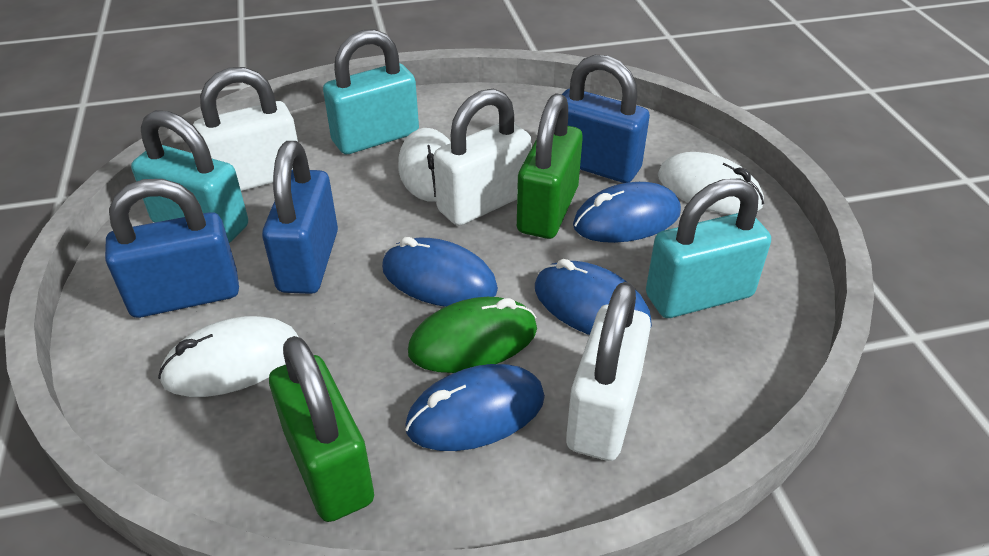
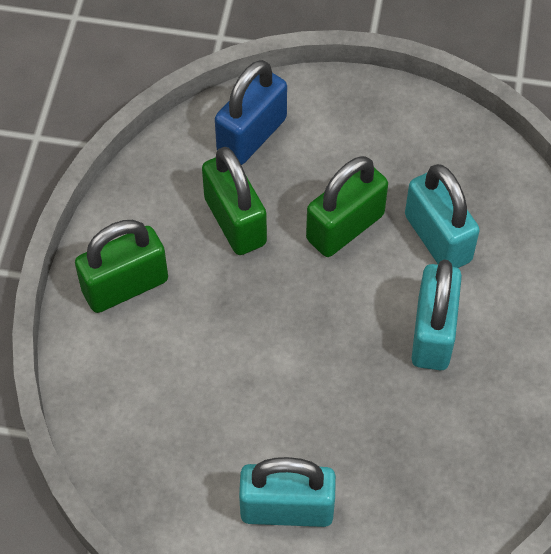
blue mouse: 4 -> 0
blue padlock: 3 -> 1
green mouse: 1 -> 0
green padlock: 2 -> 3
white mouse: 3 -> 0
white padlock: 3 -> 0

